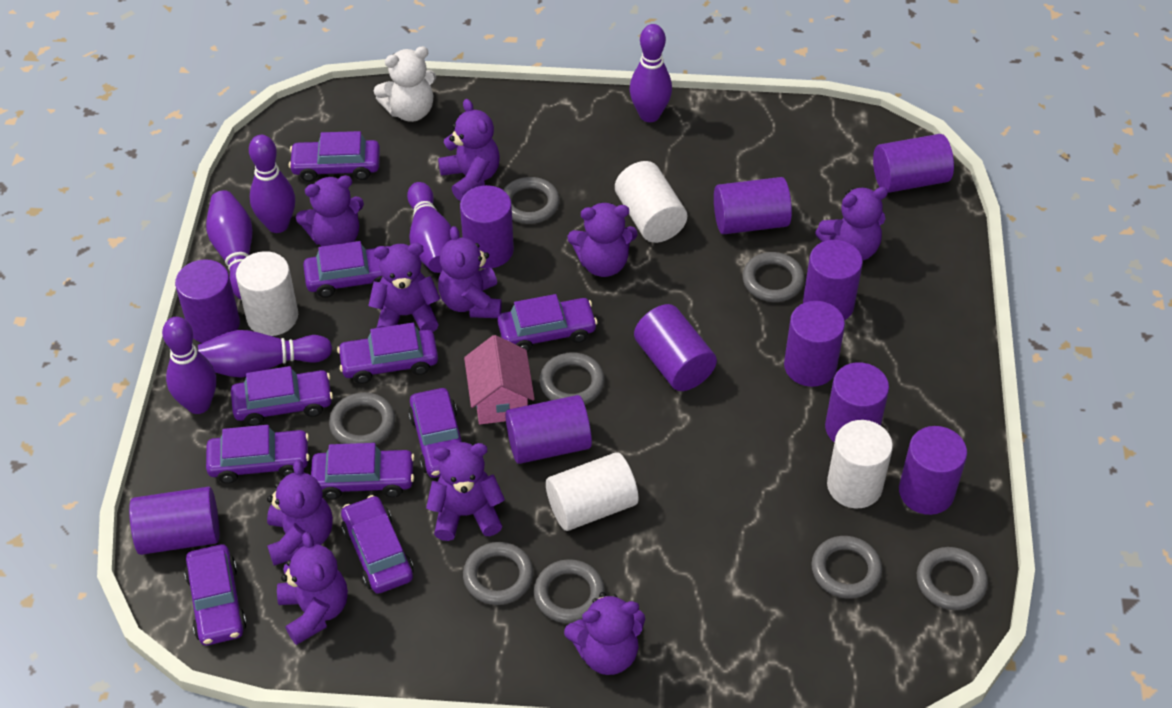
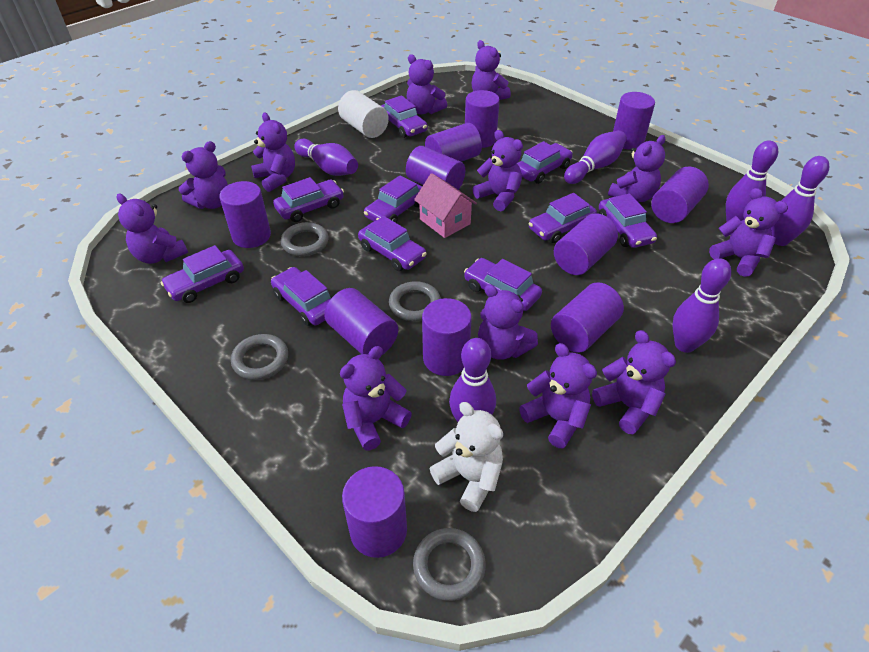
grey ring: 8 -> 4
purple teddy bear: 10 -> 12
white cylinder: 4 -> 1

